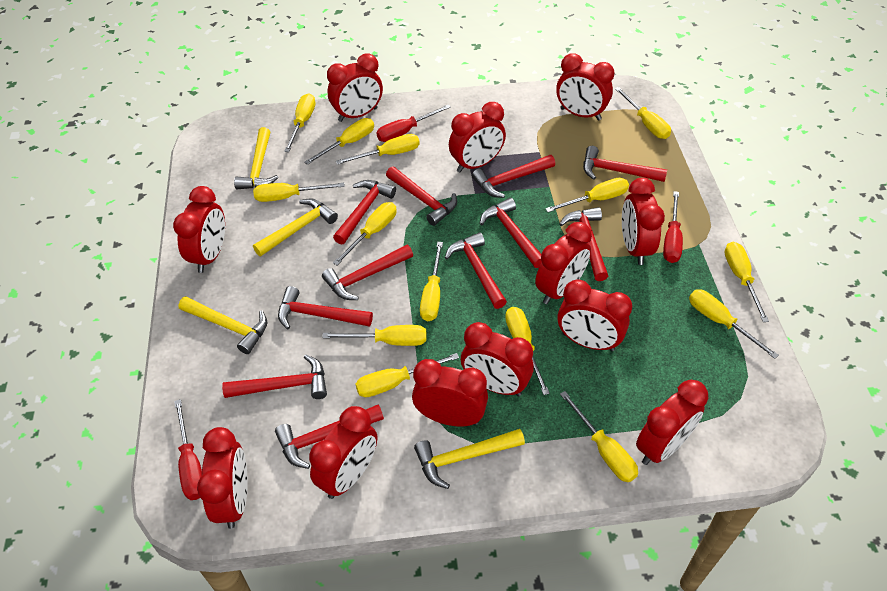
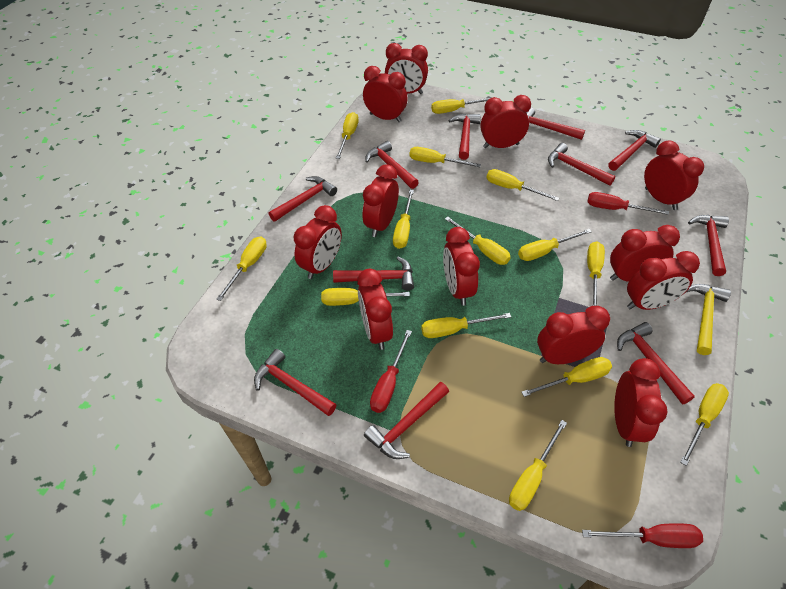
yellow hammer: 4 -> 1

